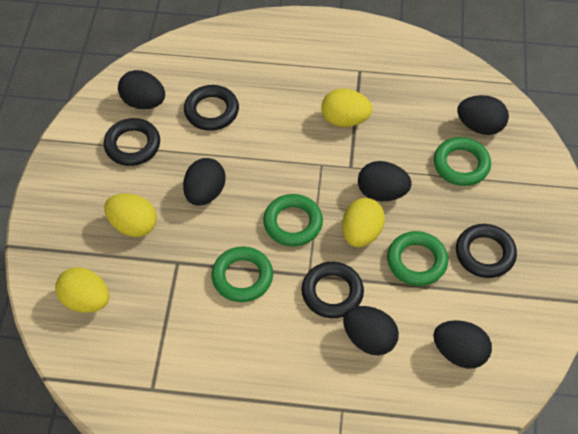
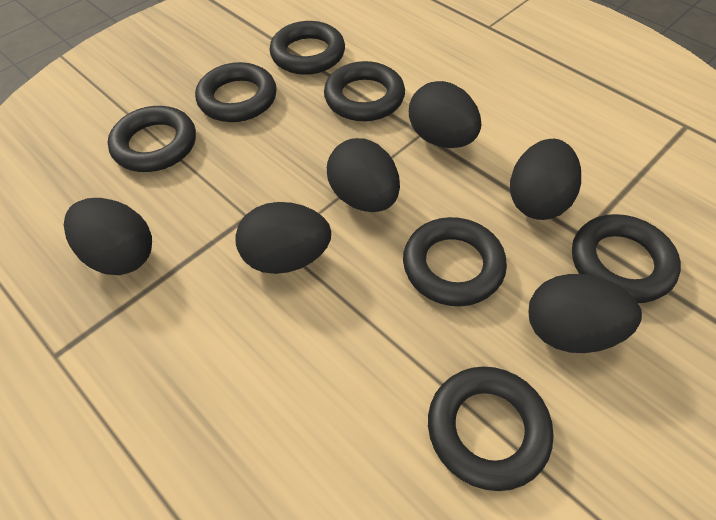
black ring: 4 -> 7
green ring: 4 -> 0
yellow egg: 4 -> 0

